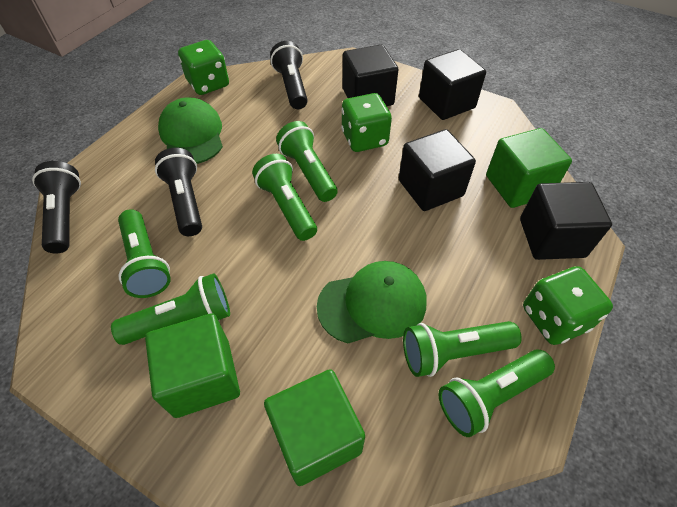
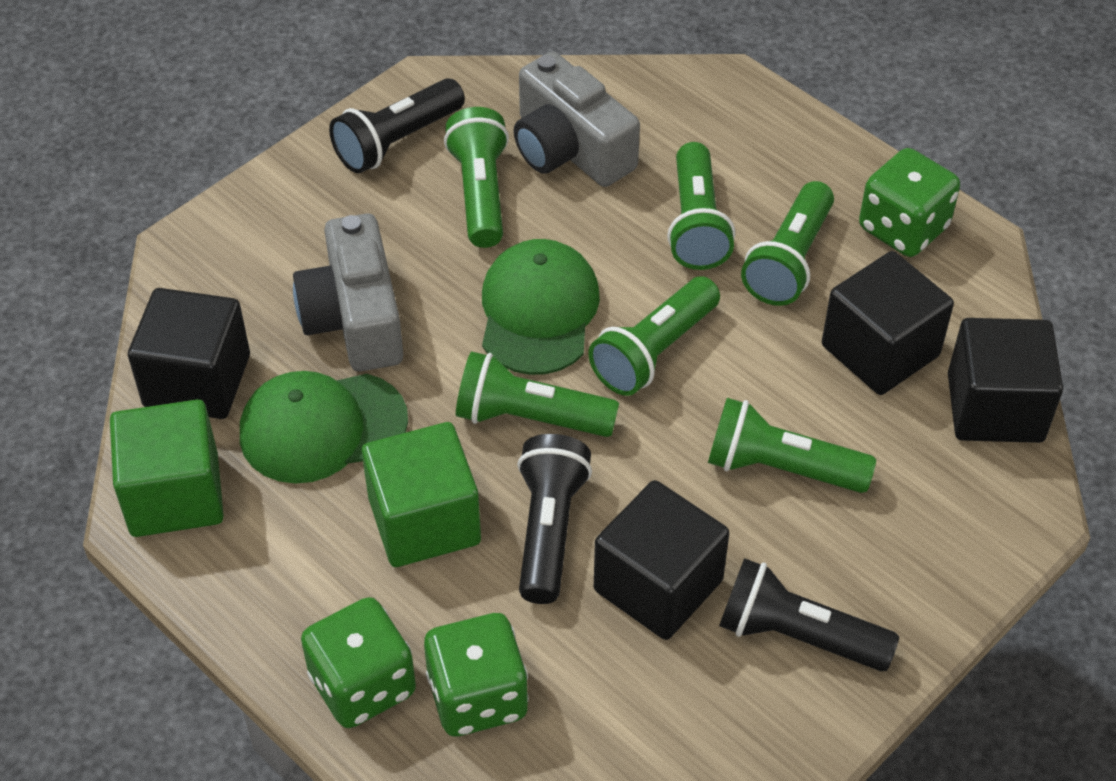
green cube: 3 -> 2
grey camera: 0 -> 2

